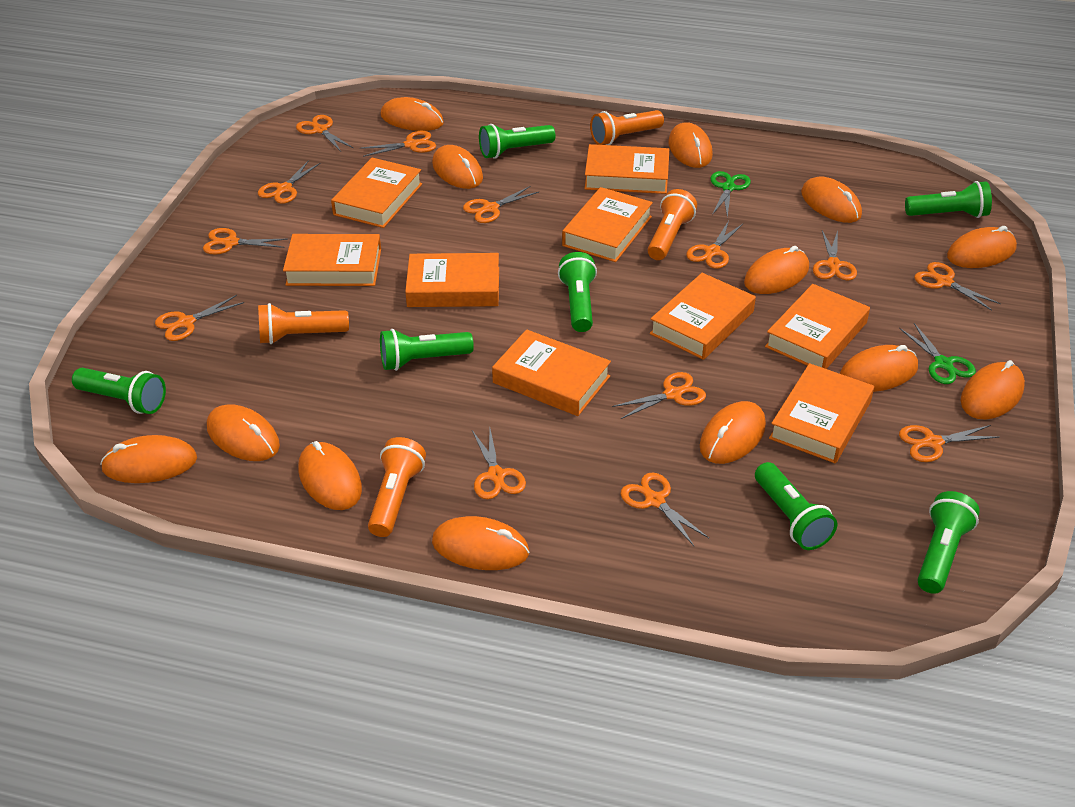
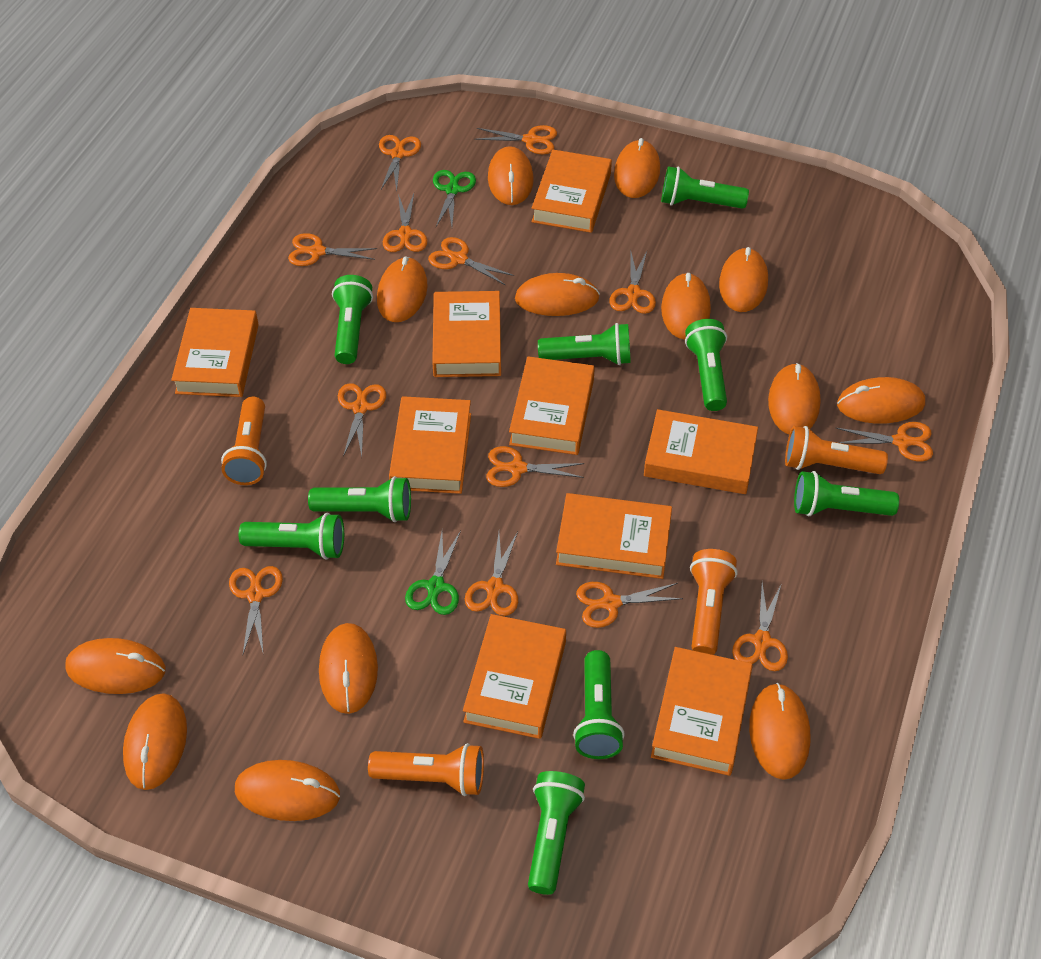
green flashlight: 7 -> 9

